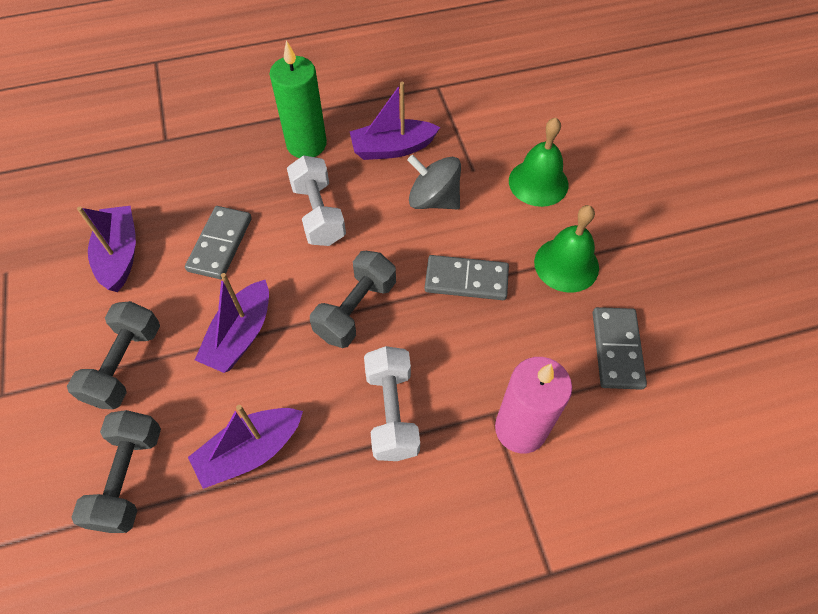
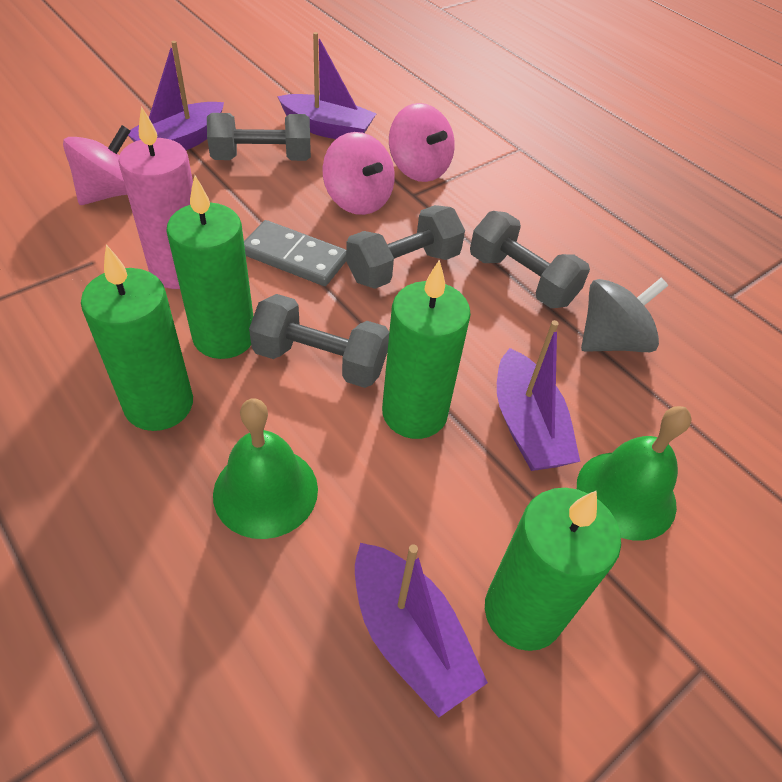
green candle: 1 -> 4
grey domino: 3 -> 1
grey dumbbell: 3 -> 4
pink spinning top: 0 -> 3
white dumbbell: 2 -> 0

